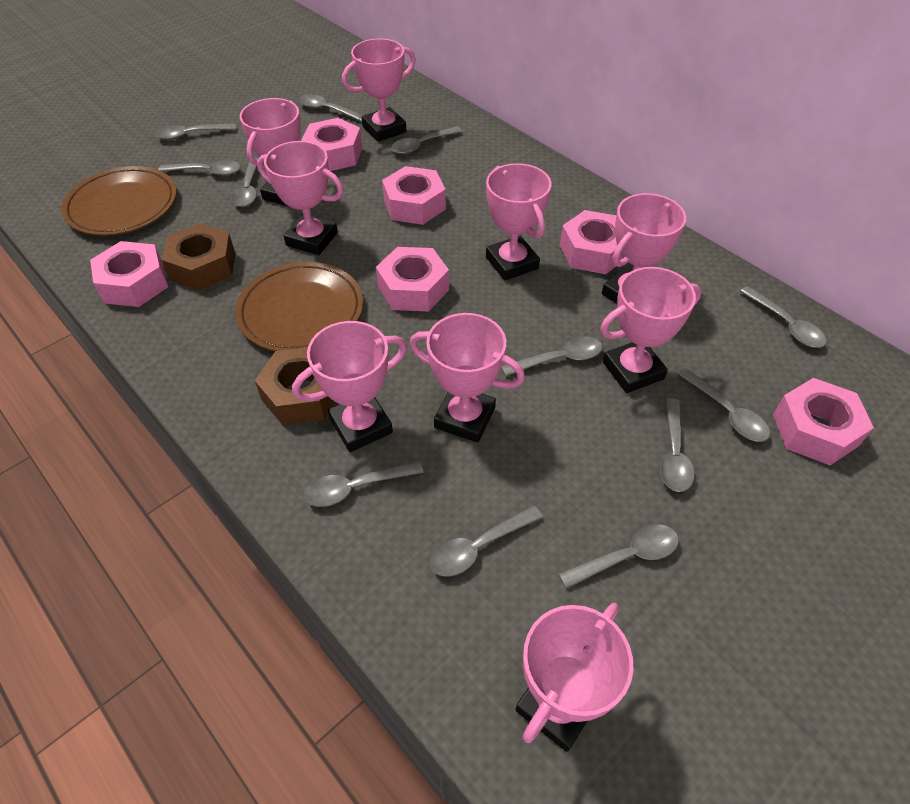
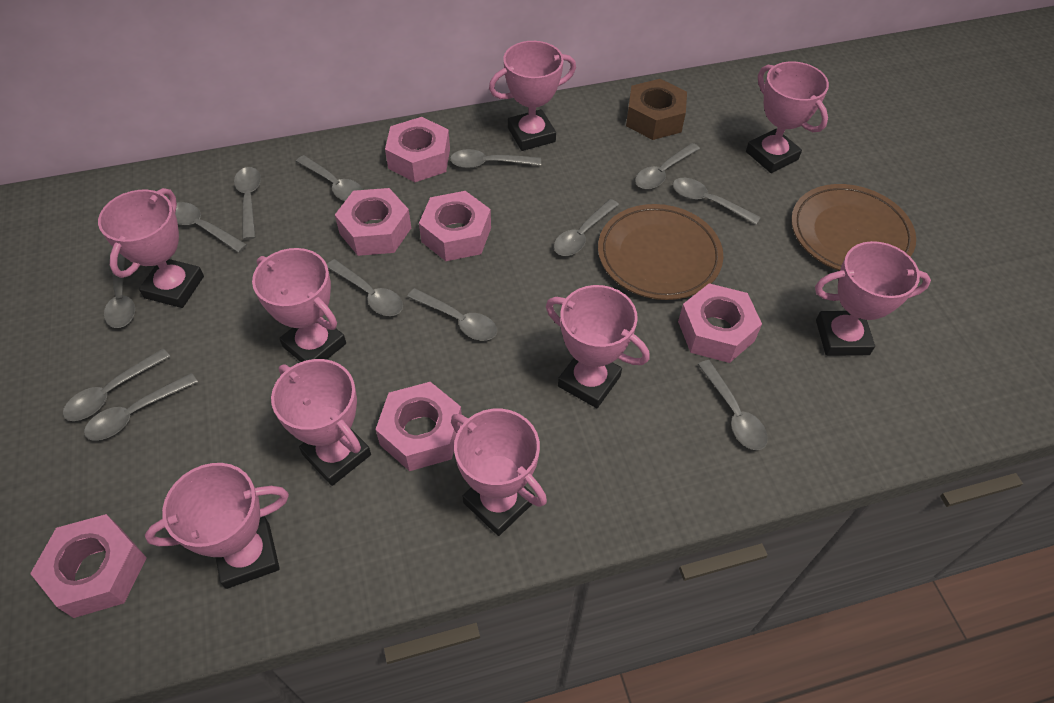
brown nut: 2 -> 1
grey spoon: 12 -> 13

